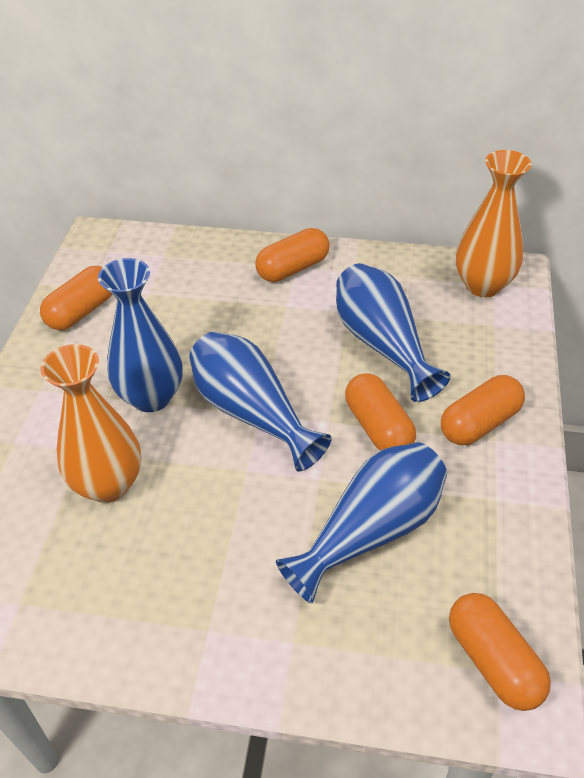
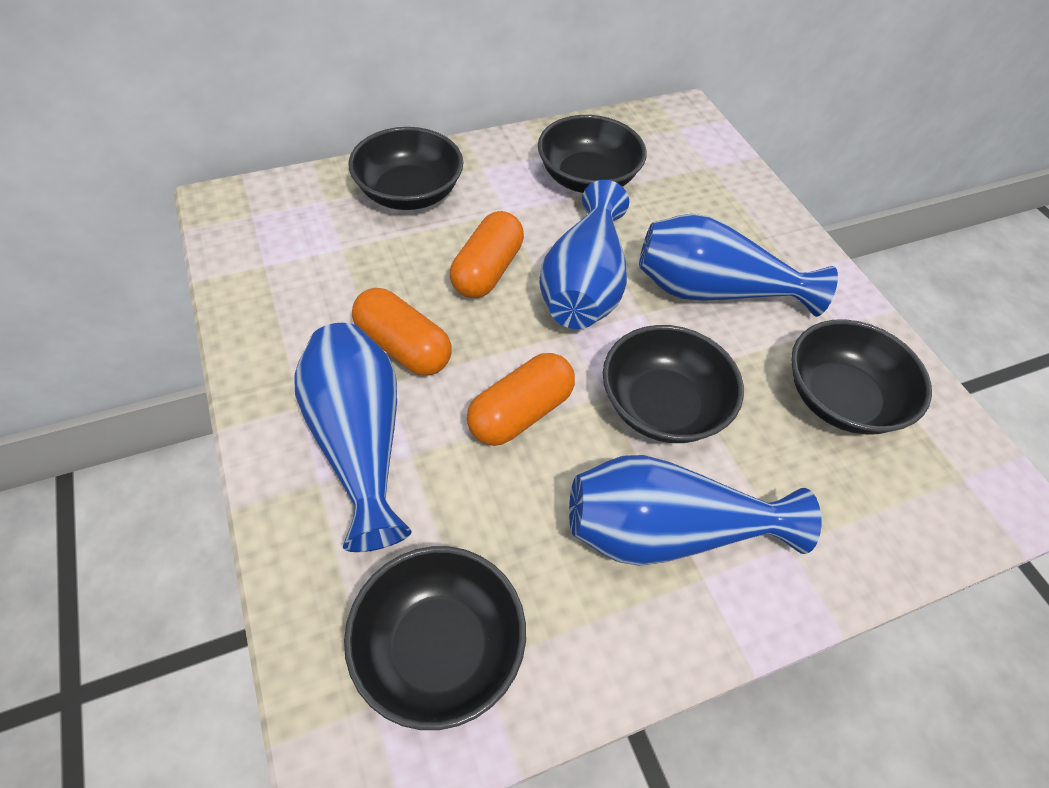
black bowl: 0 -> 5
orange capsule: 5 -> 3
orange vase: 2 -> 0

